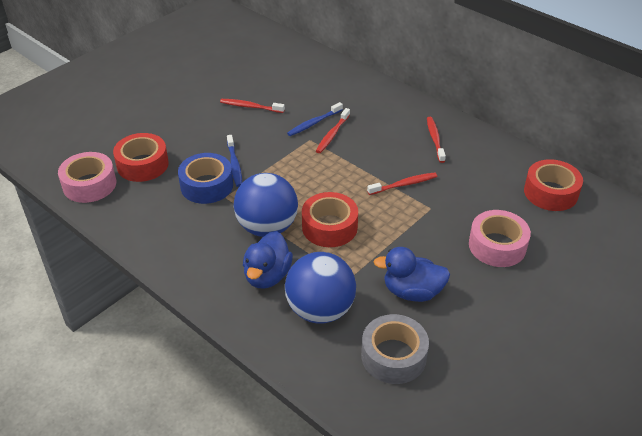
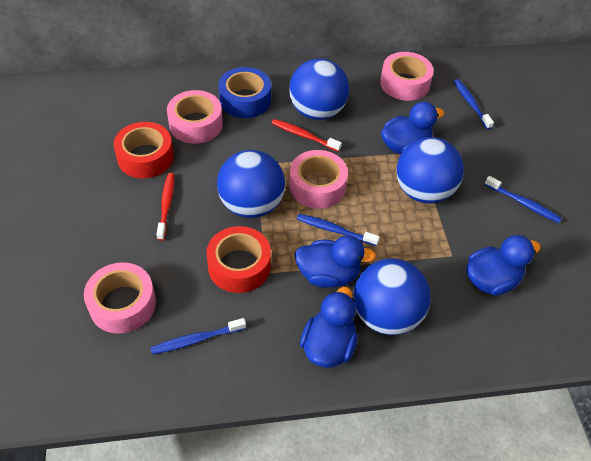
blue ball: 2 -> 4
blue duck: 2 -> 4
blue toothbrush: 2 -> 4
grey tape: 1 -> 0
pink tape: 2 -> 4
red tape: 3 -> 2
red toothbrush: 4 -> 2

